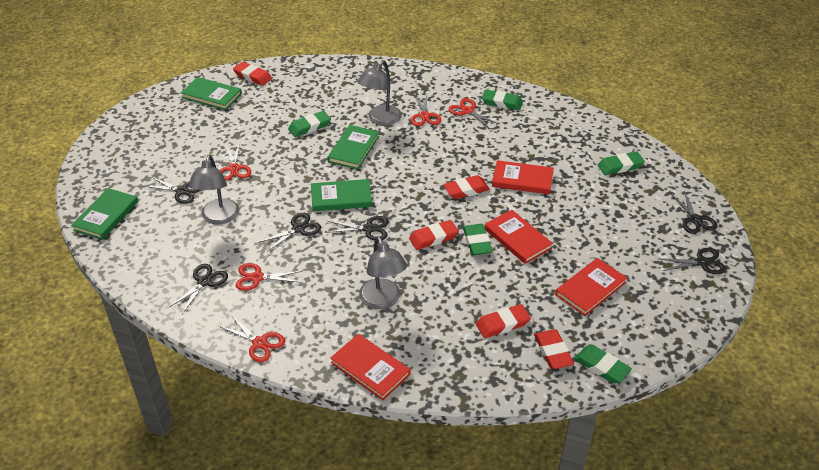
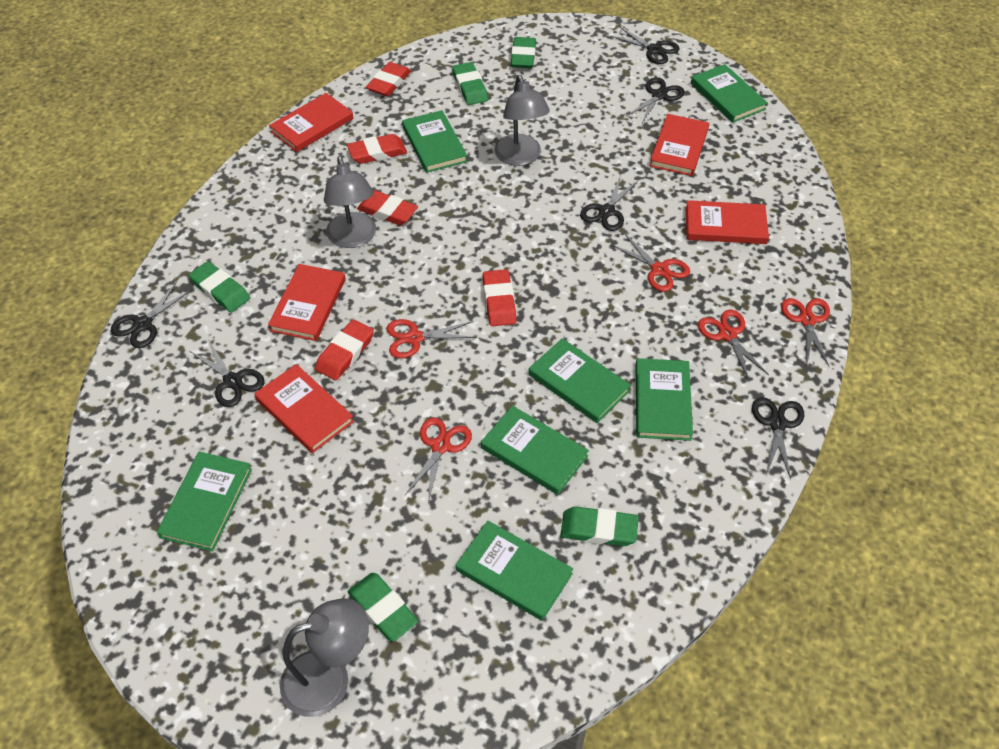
green book: 4 -> 7
red book: 4 -> 5

